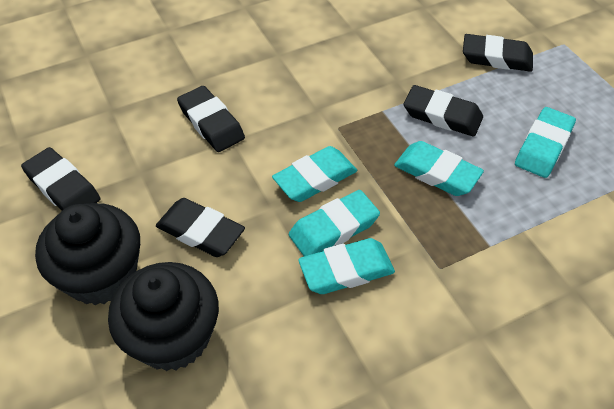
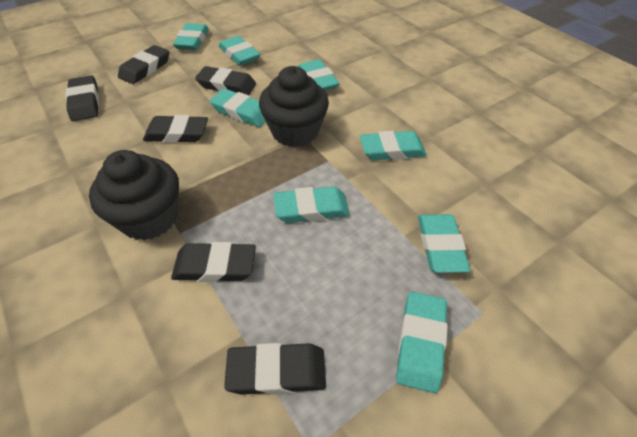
black eraser: 5 -> 6
turquoise eraser: 5 -> 8

